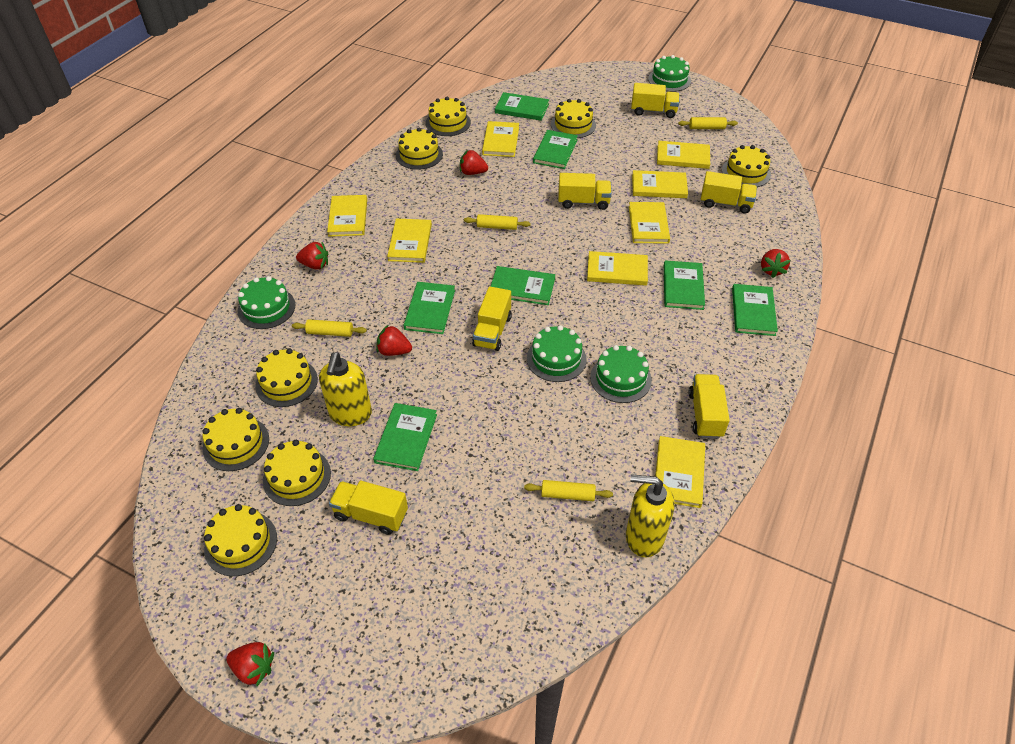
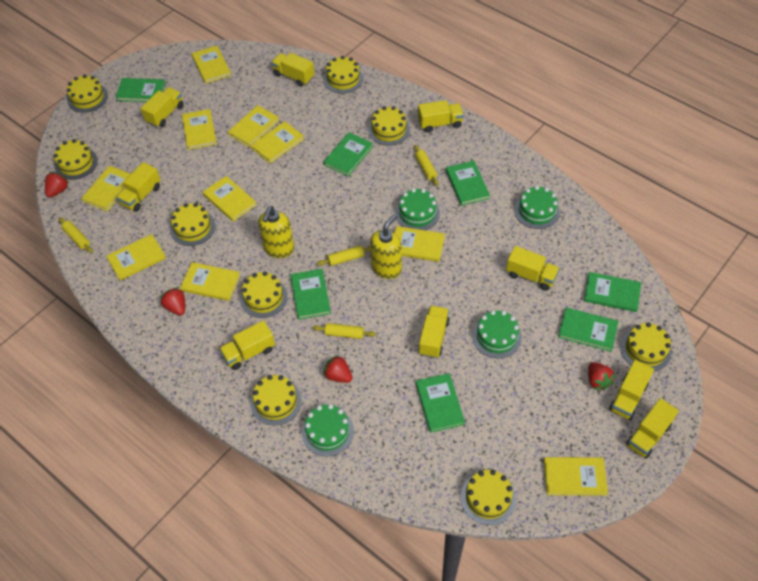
red strawberry: 5 -> 4
yellow book: 8 -> 10
yellow cake: 8 -> 9
yellow truck: 6 -> 9

